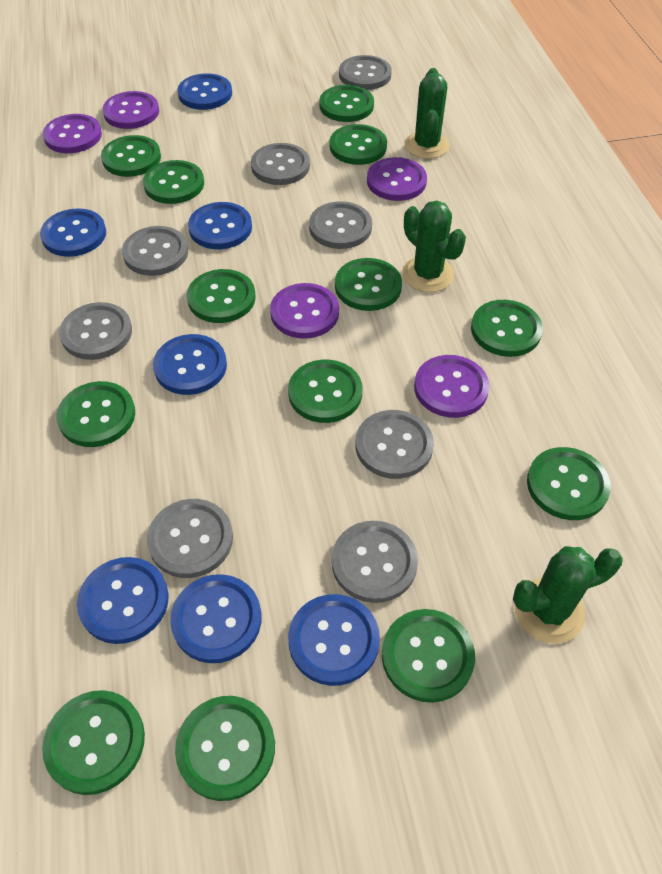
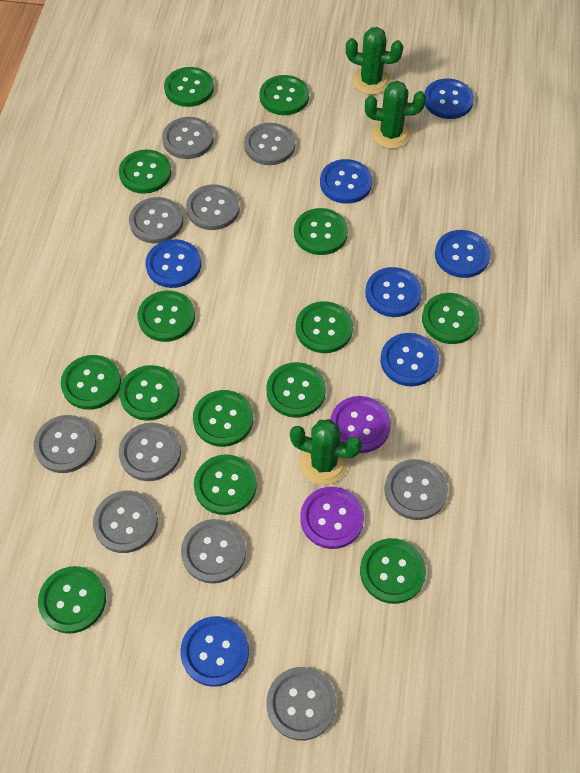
green button: 13 -> 14
grey button: 8 -> 10
purple button: 5 -> 2

